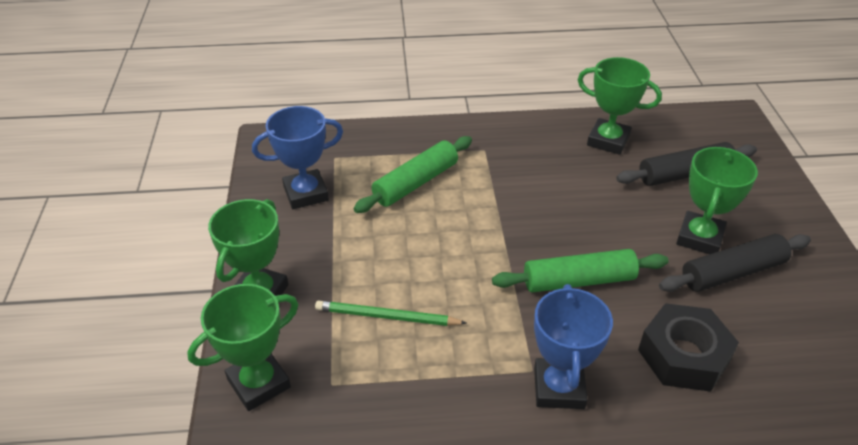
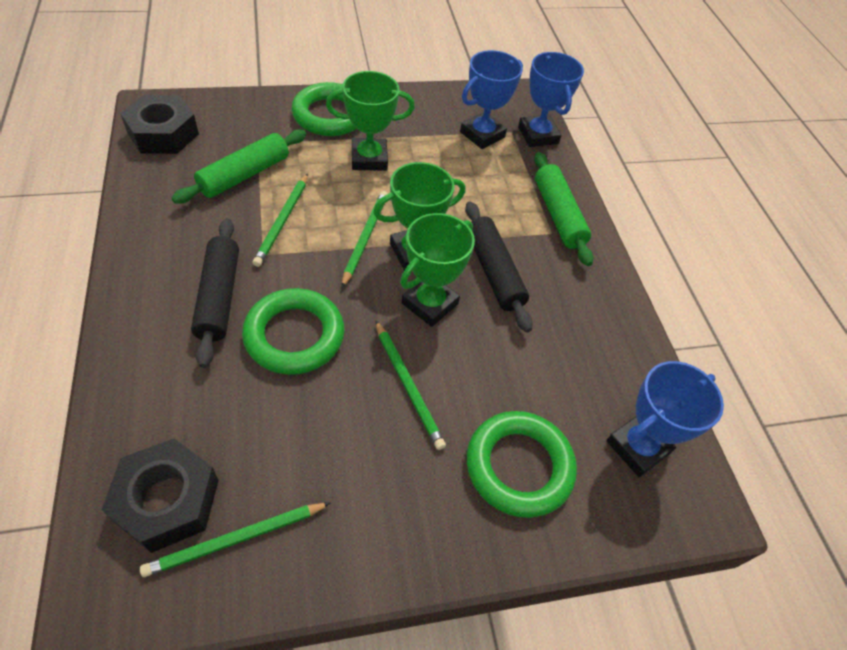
black nut: 1 -> 2
blue trophy: 2 -> 3
green pencil: 1 -> 4
green ring: 0 -> 3
green trophy: 4 -> 3

